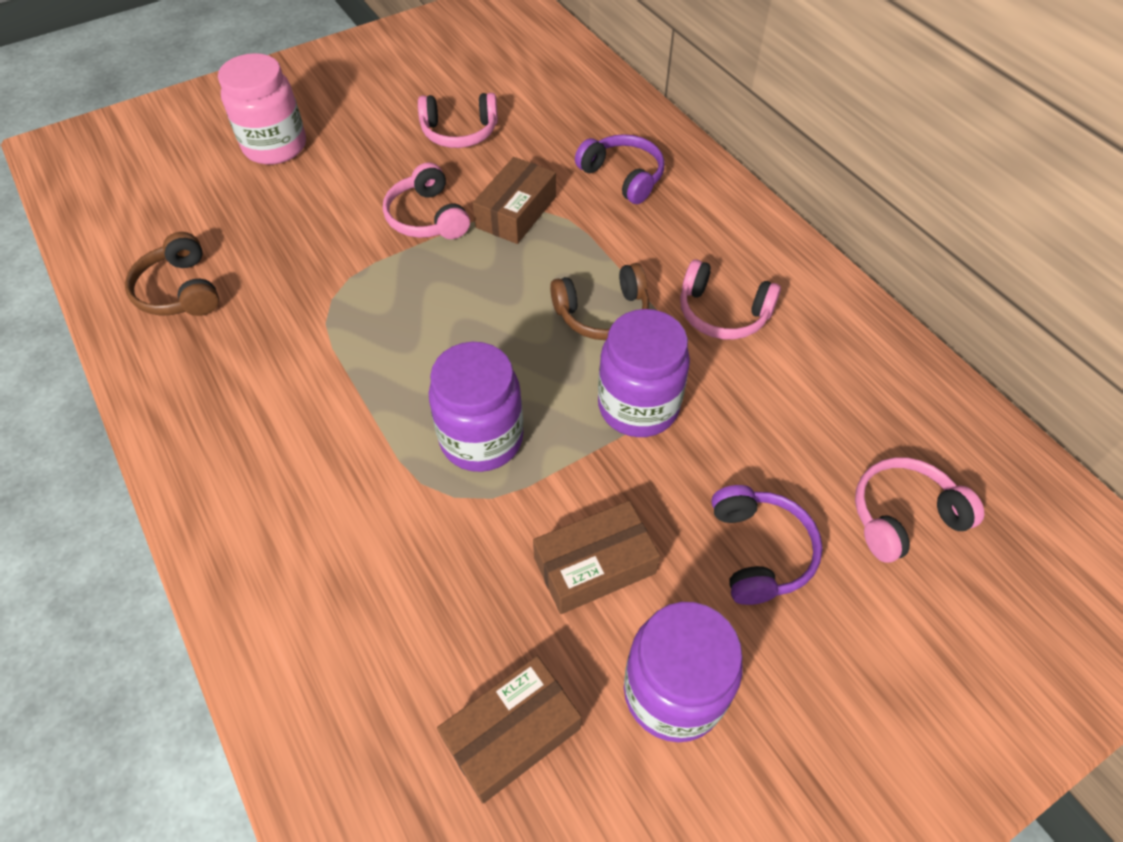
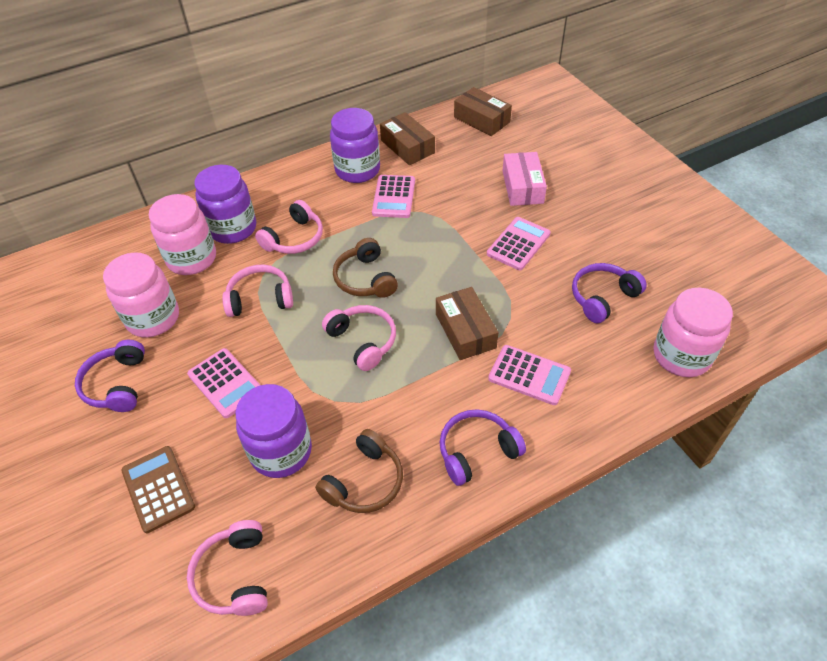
brown calculator: 0 -> 1
pink box: 0 -> 1
pink calculator: 0 -> 4
pink jar: 1 -> 3
purple headphones: 2 -> 3

